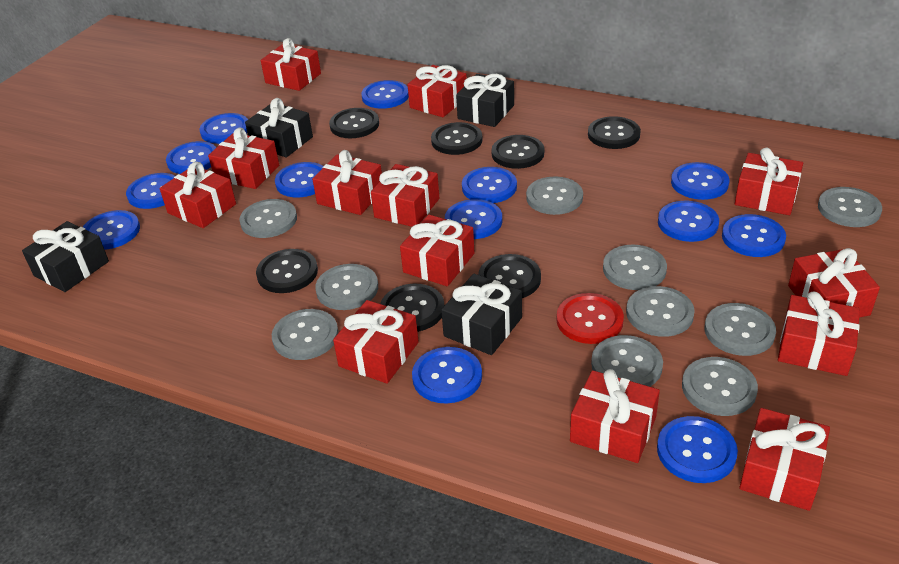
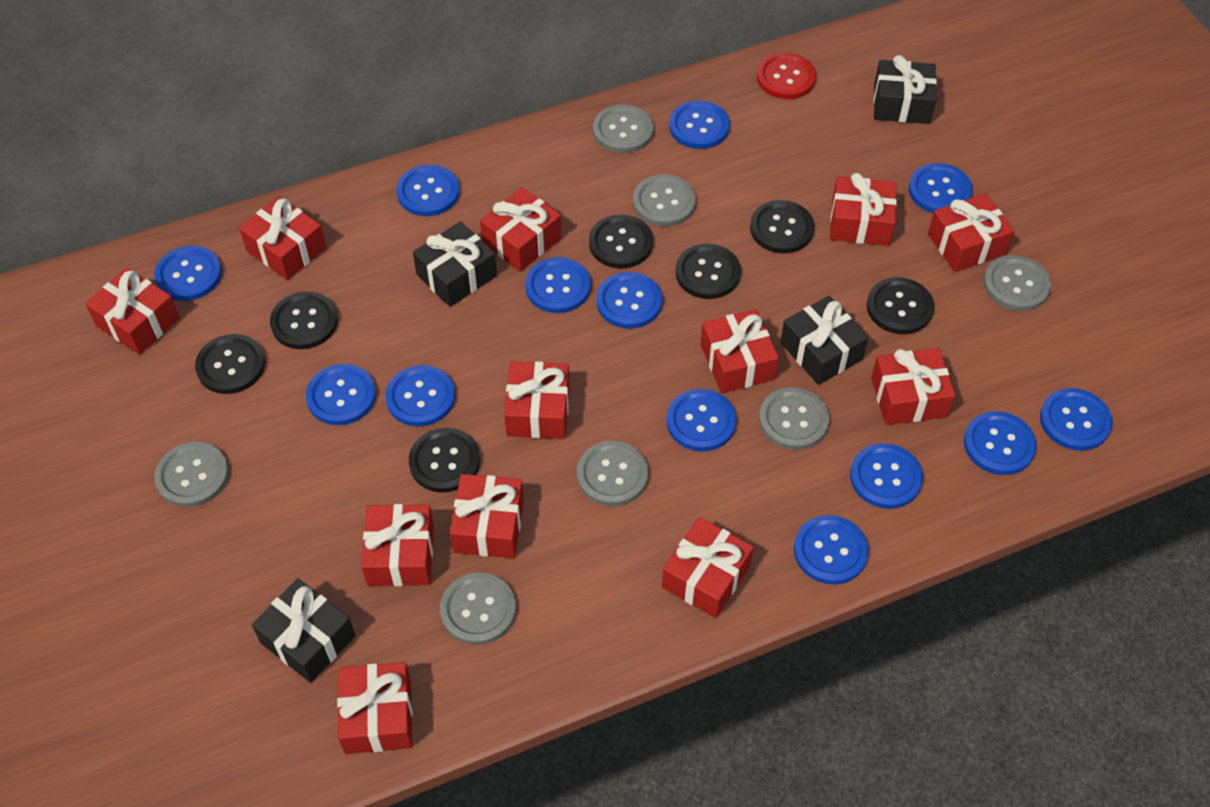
grey button: 10 -> 7
red gift: 13 -> 12

